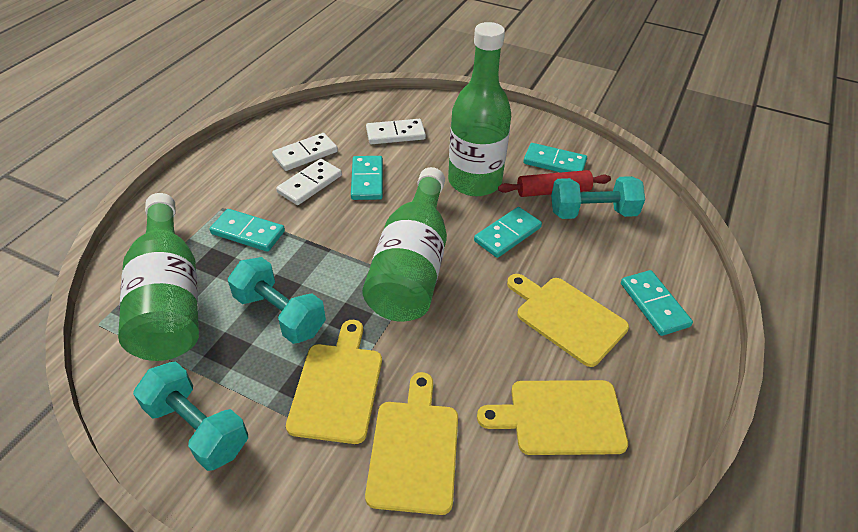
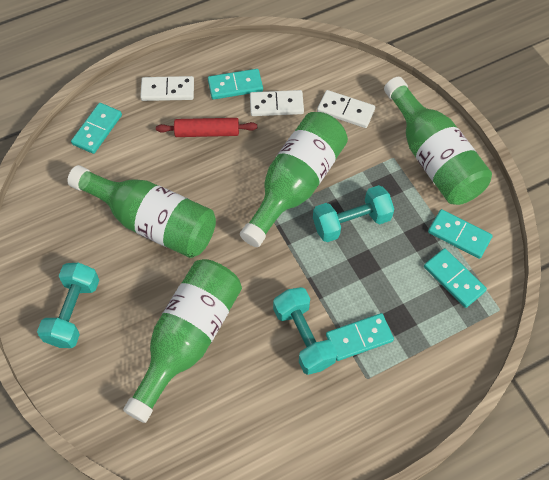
green bottle: 3 -> 4
yellow cutting board: 4 -> 0

